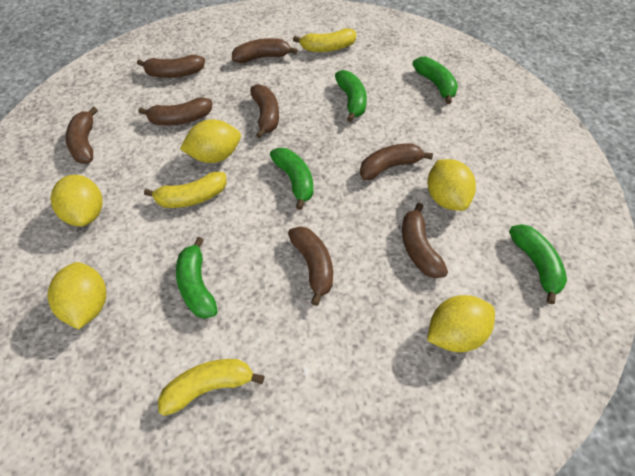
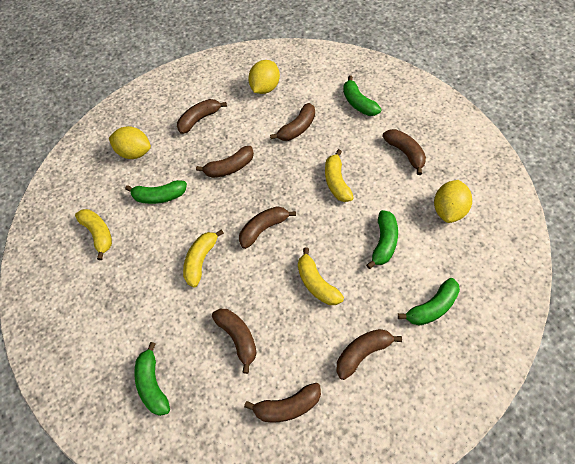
yellow banana: 3 -> 4
yellow lemon: 5 -> 3

